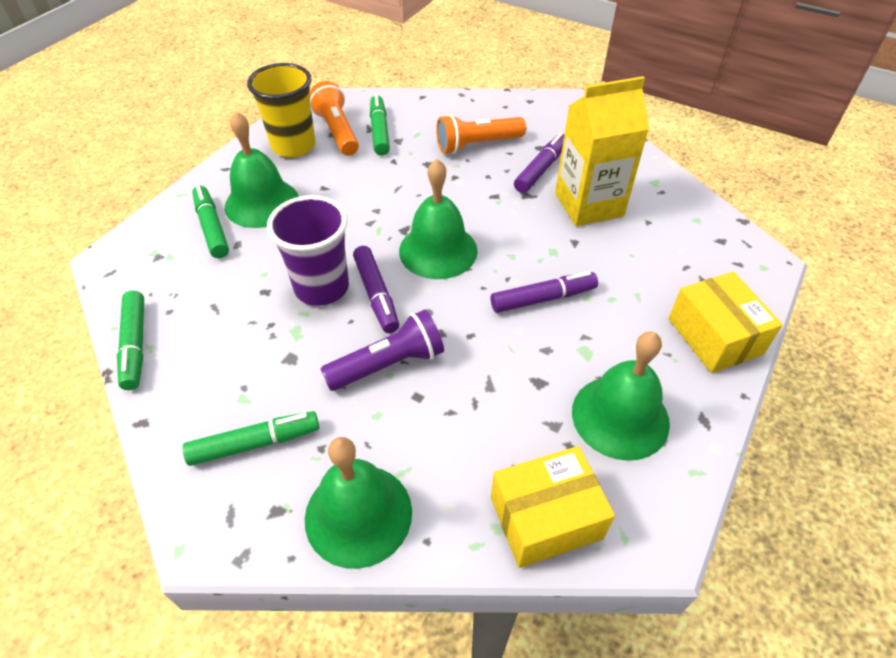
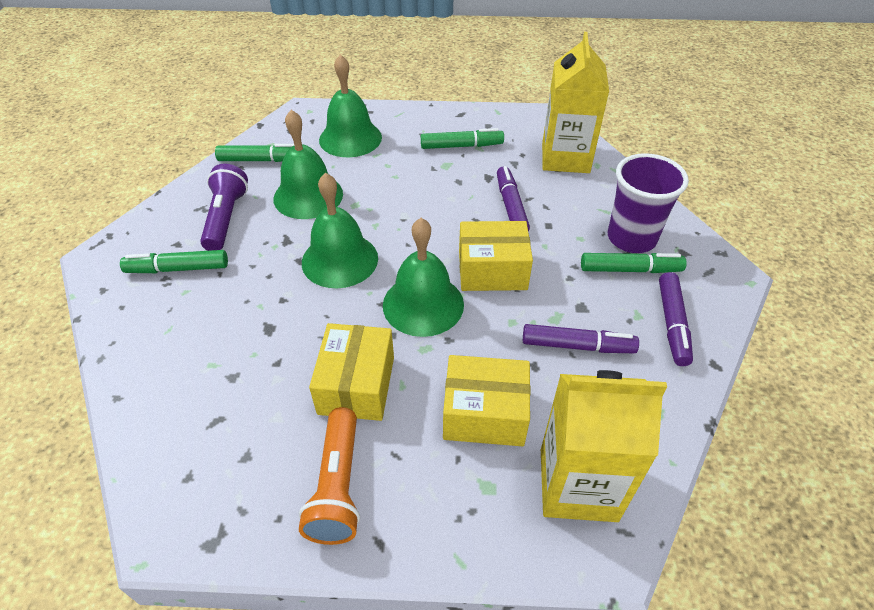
orange flashlight: 2 -> 1
yellow box: 2 -> 3
yellow carton: 1 -> 2
yellow cup: 1 -> 0

